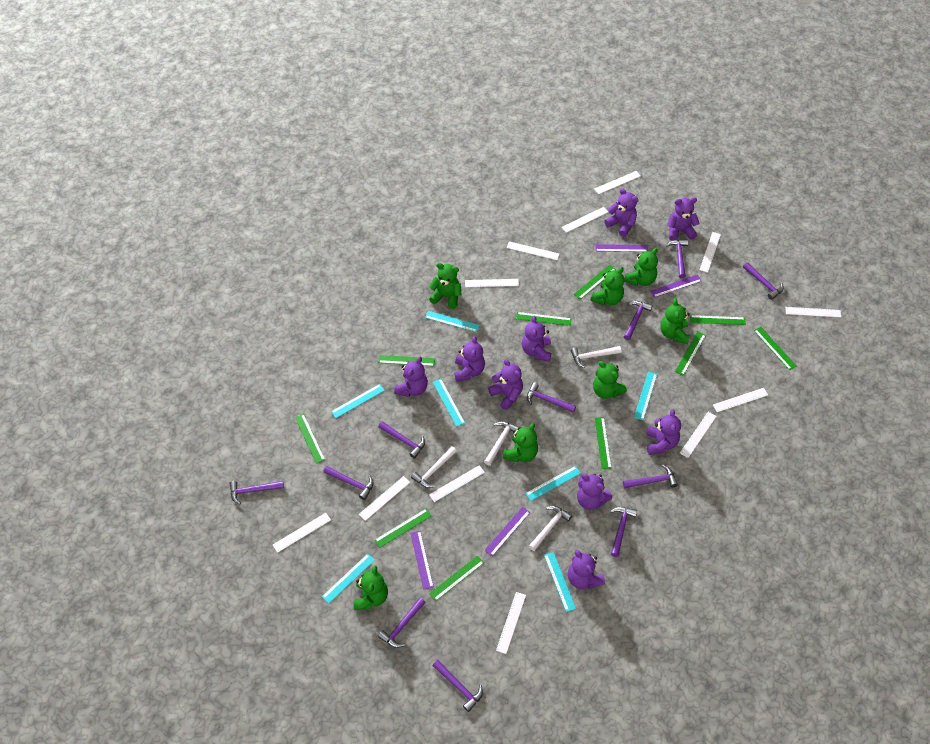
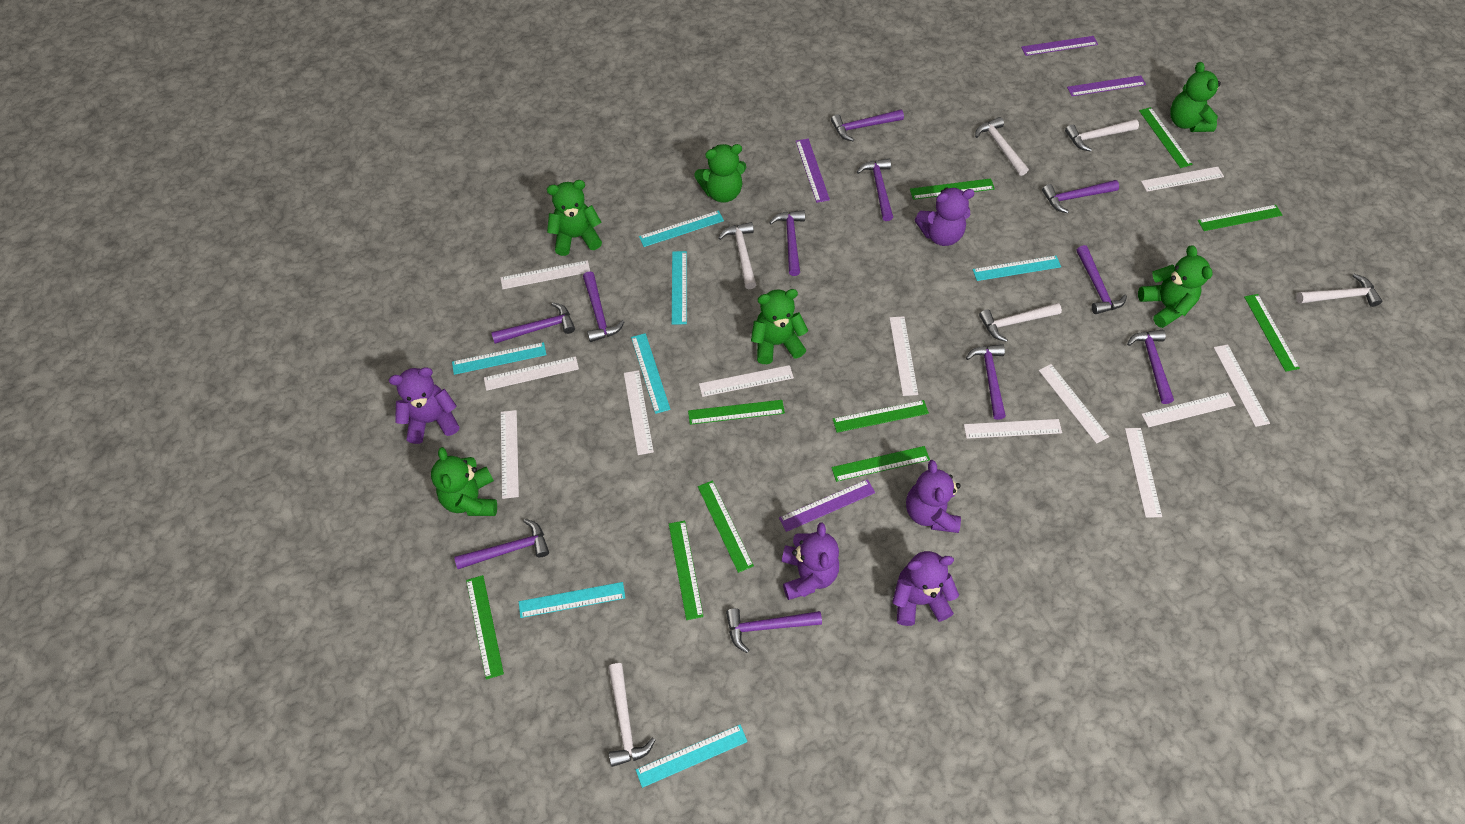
green teddy bear: 7 -> 6
purple teddy bear: 9 -> 5
white hammer: 4 -> 6

